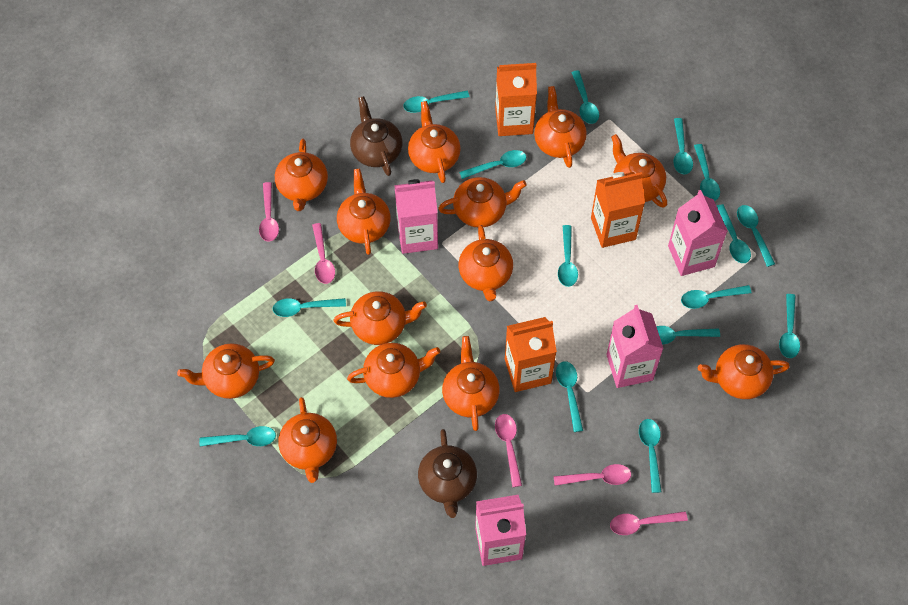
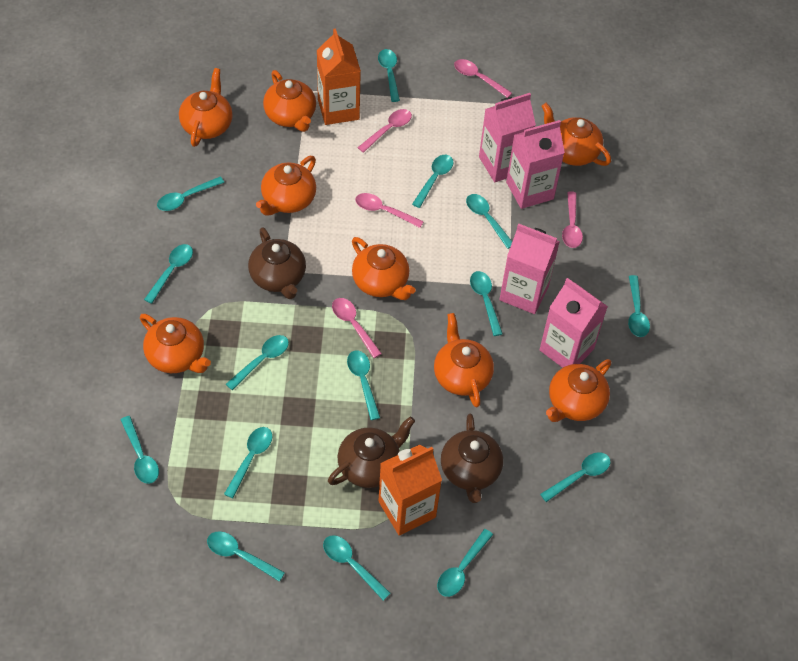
brown teapot: 2 -> 3
orange carton: 3 -> 2
orange teapot: 13 -> 8

